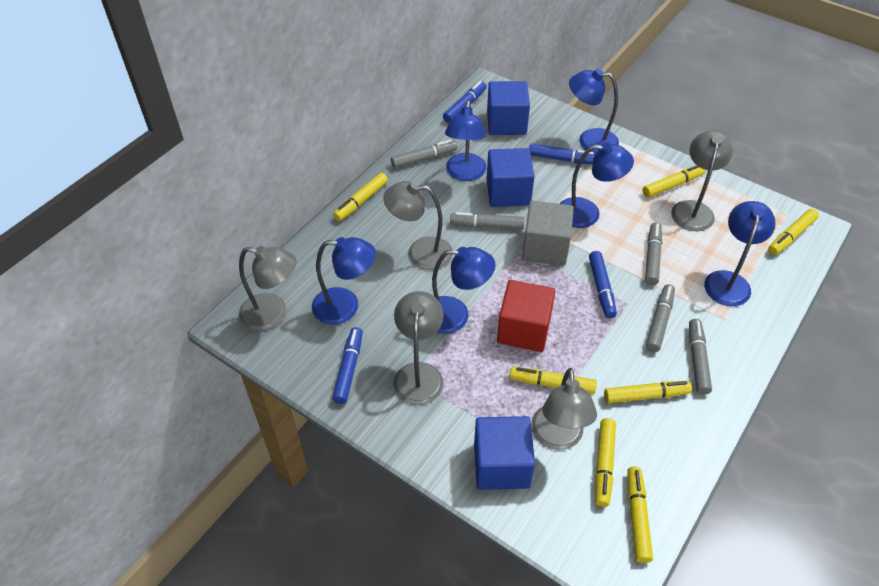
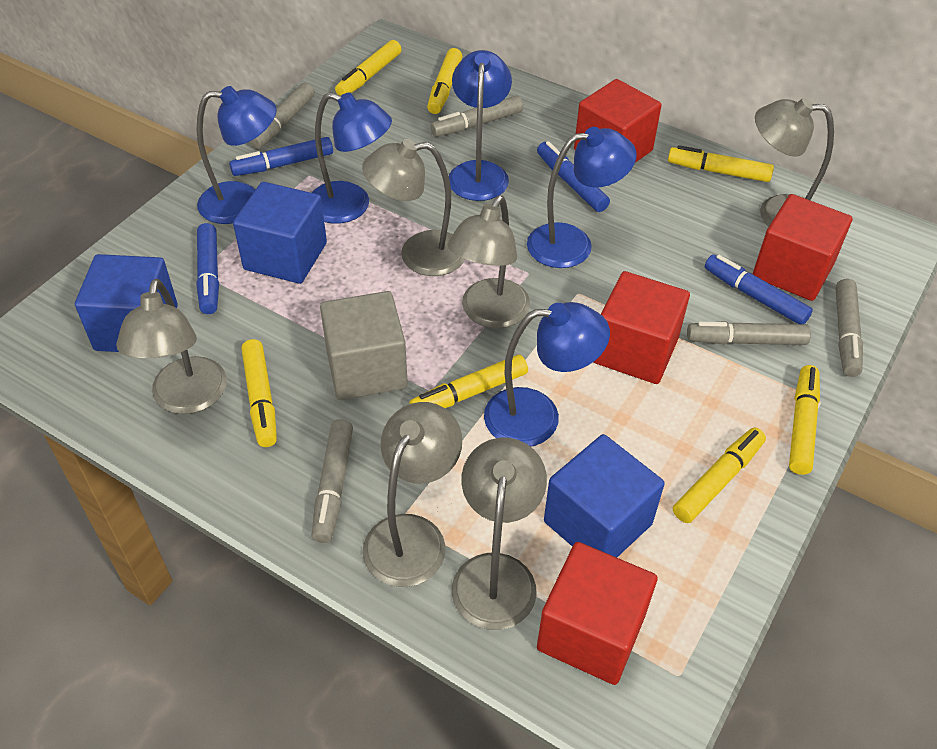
blue lamp: 6 -> 5
grey lamp: 5 -> 6
red cube: 1 -> 4

